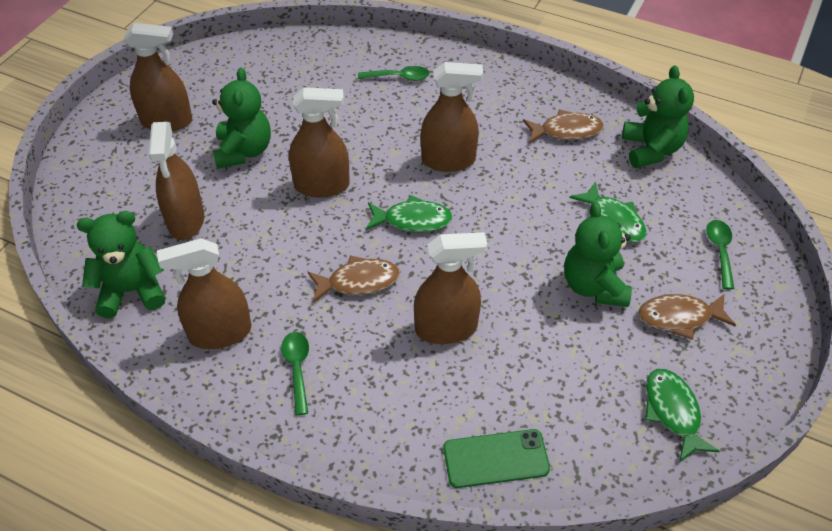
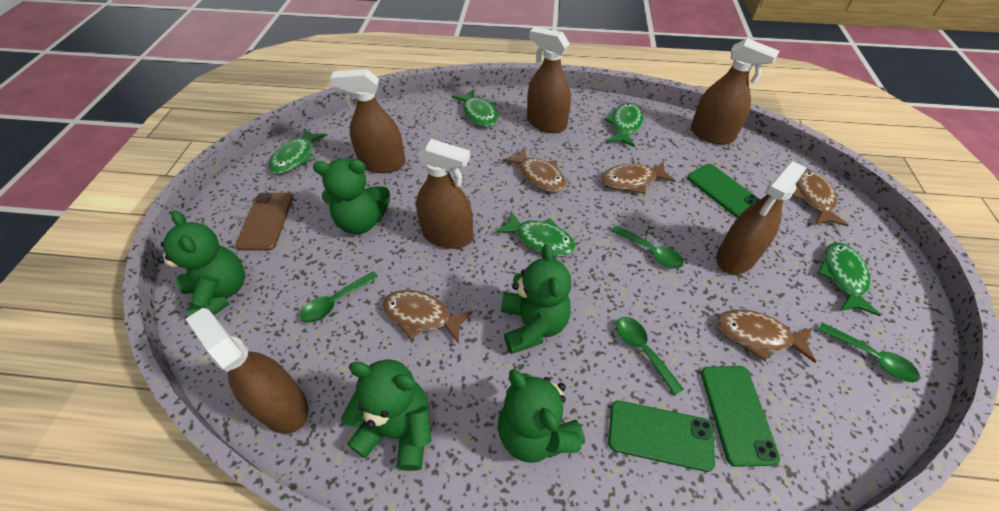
brown fish: 3 -> 5
brown phone: 0 -> 1
green fish: 3 -> 5
green phone: 1 -> 3
green spoon: 3 -> 4
green teddy bear: 4 -> 5

